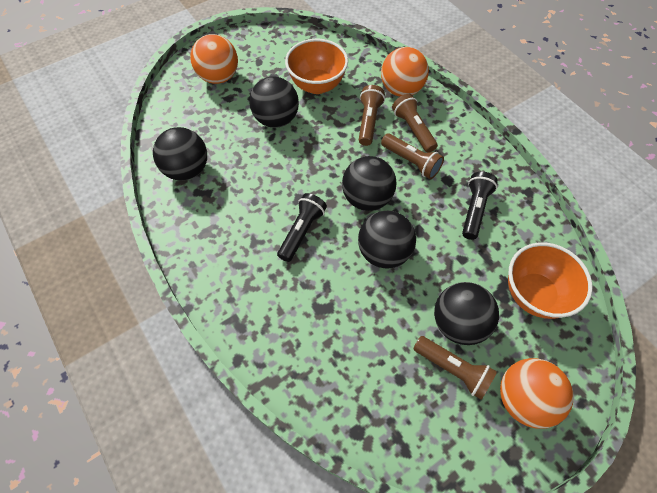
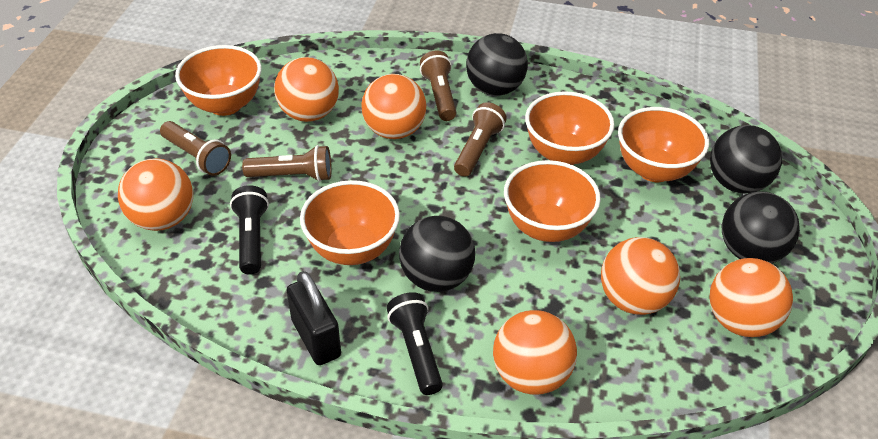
black ball: 5 -> 4
black padlock: 0 -> 1
orange ball: 3 -> 6
orange bowl: 2 -> 5

